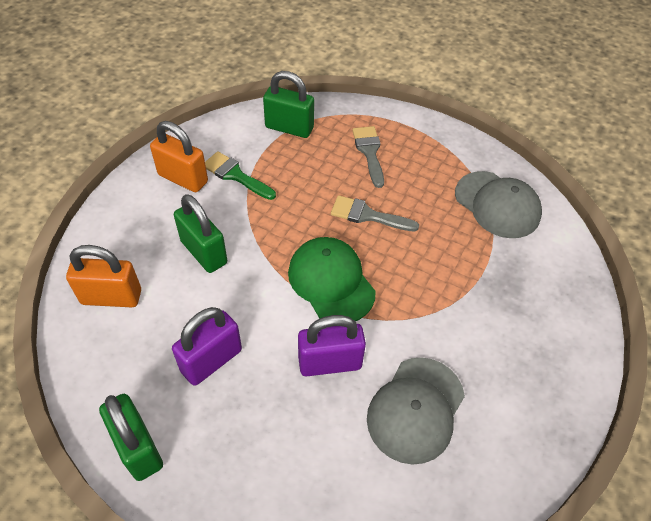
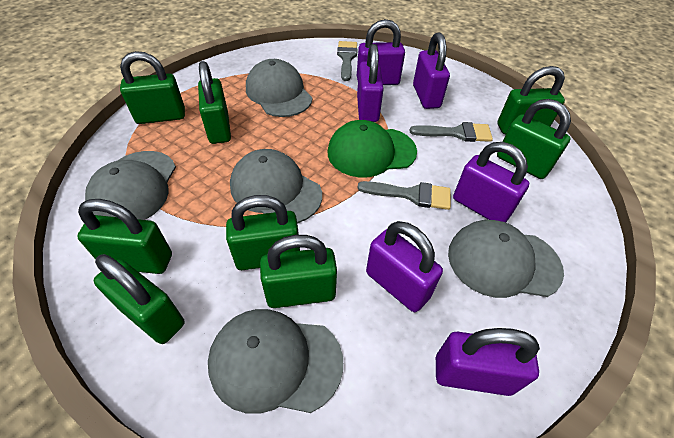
green brush: 1 -> 0
green padlock: 3 -> 8
grey brush: 2 -> 3
grey cap: 2 -> 5
orange padlock: 2 -> 0
purple padlock: 2 -> 6

